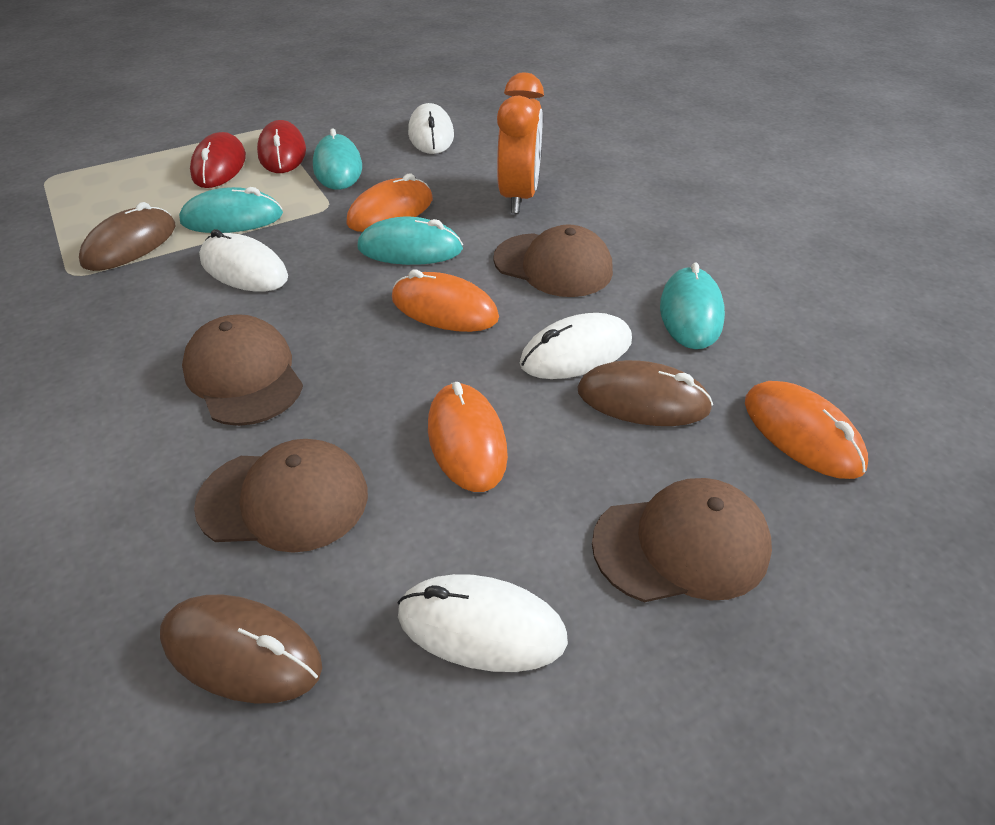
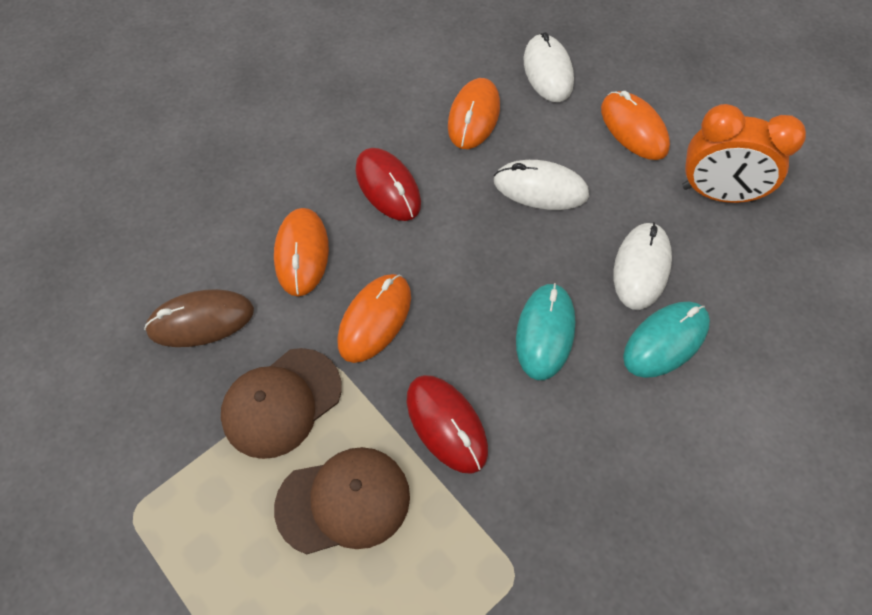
brown cap: 4 -> 2
brown mouse: 3 -> 1
turquoise mouse: 4 -> 2
white mouse: 4 -> 3

